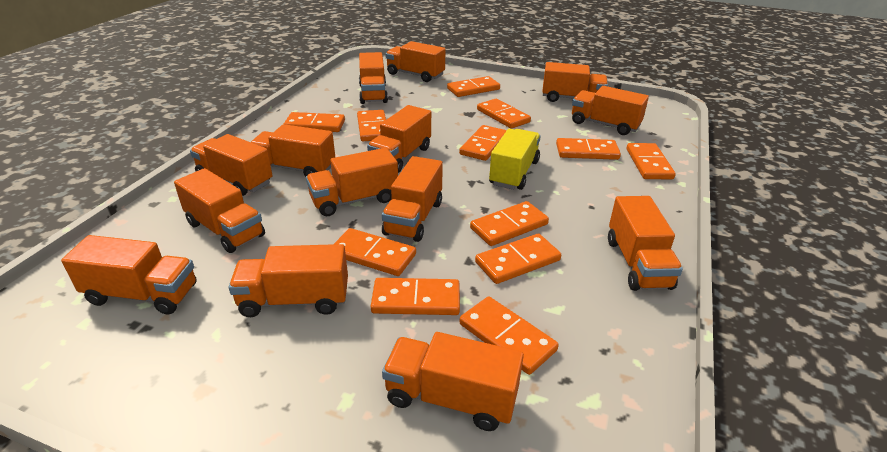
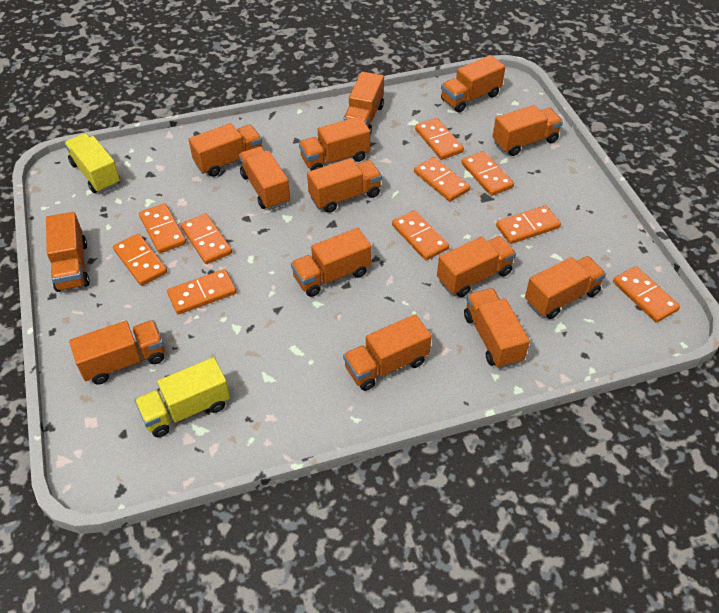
orange domino: 12 -> 10
yellow truck: 1 -> 2

